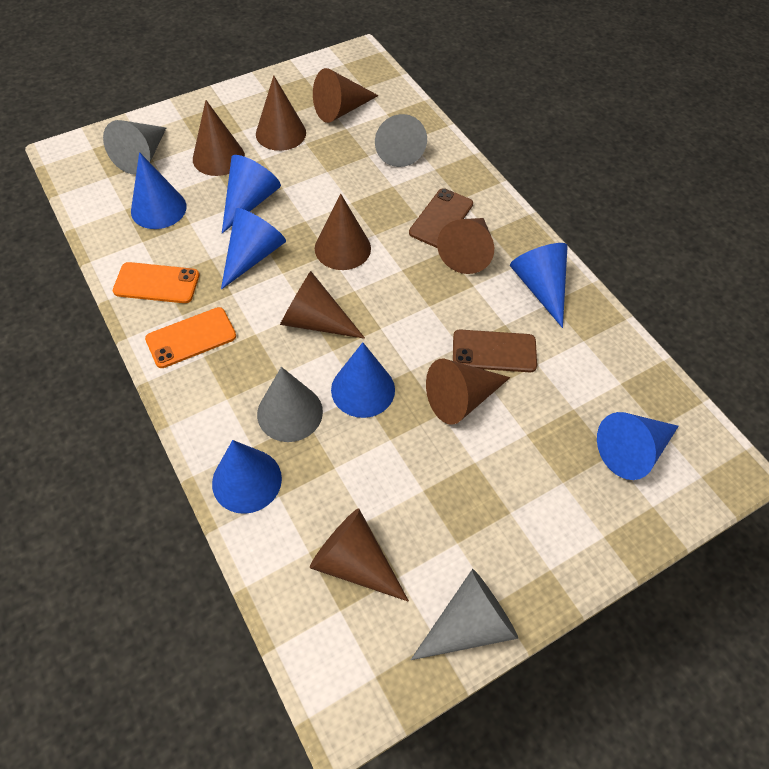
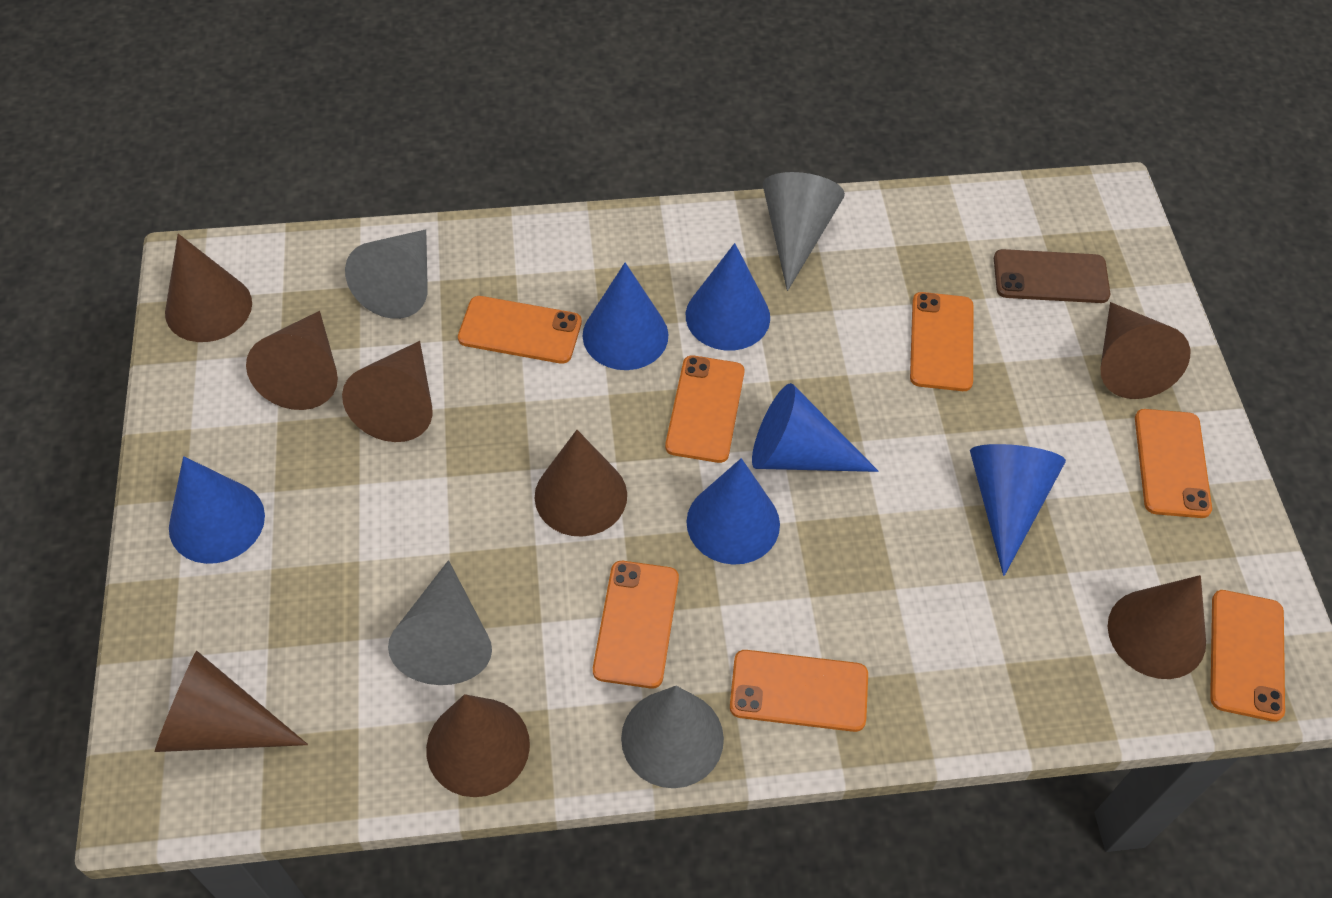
blue cone: 7 -> 6
brown phone: 2 -> 1
orange phone: 2 -> 7

